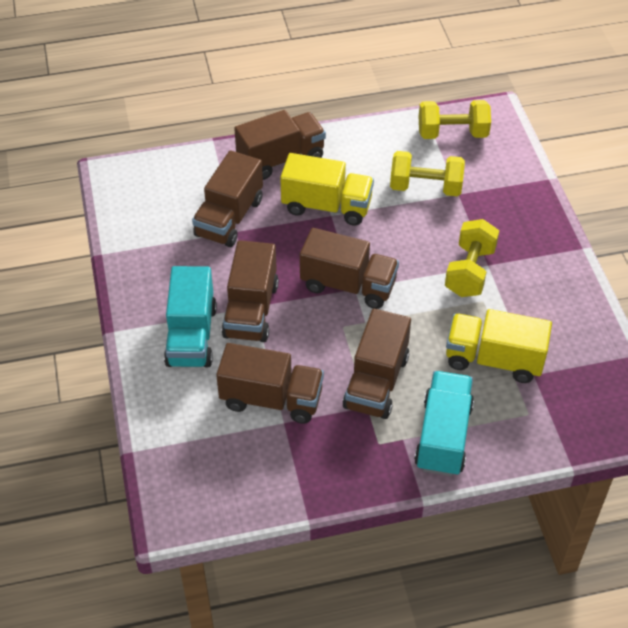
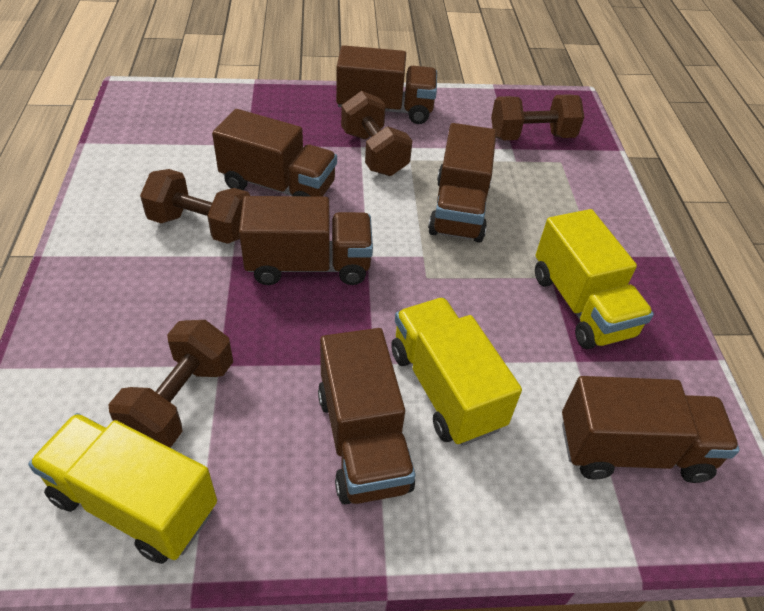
brown dumbbell: 0 -> 4
turquoise truck: 2 -> 0
yellow dumbbell: 3 -> 0
yellow truck: 2 -> 3

